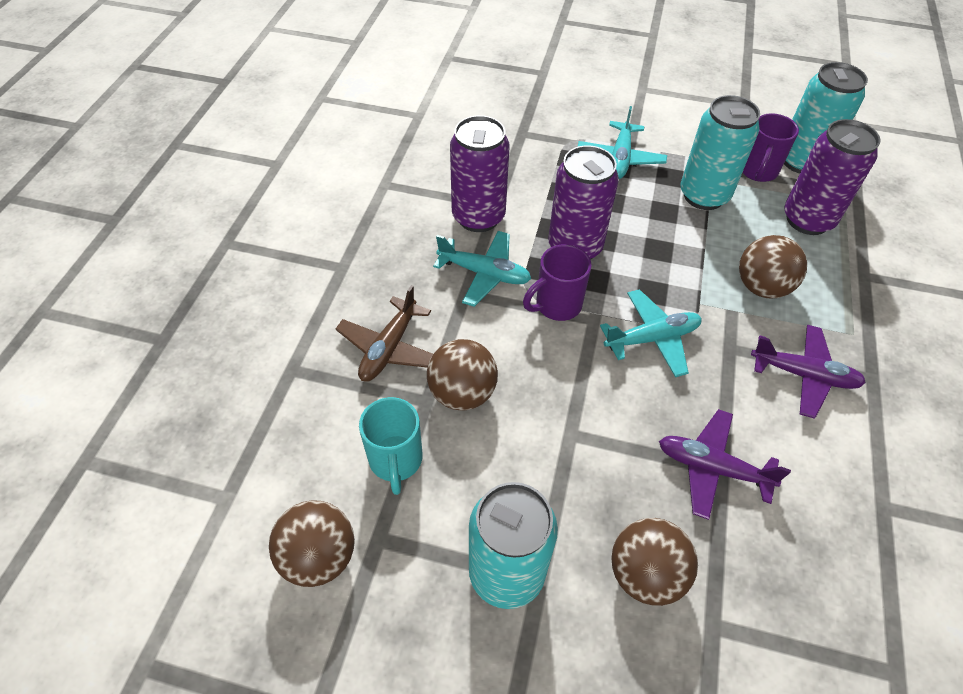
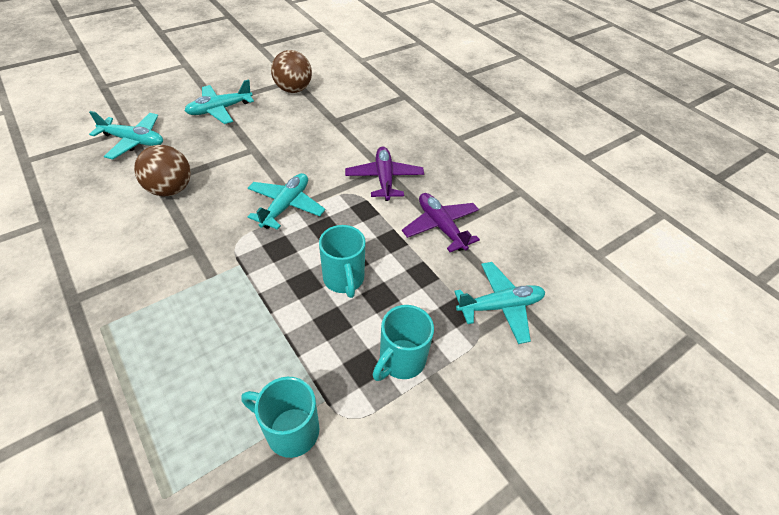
brown ball: 4 -> 2
brown plane: 1 -> 0
purple can: 3 -> 0
purple mug: 2 -> 0
turquoise can: 3 -> 0
turquoise mug: 1 -> 3
turquoise plane: 3 -> 4

